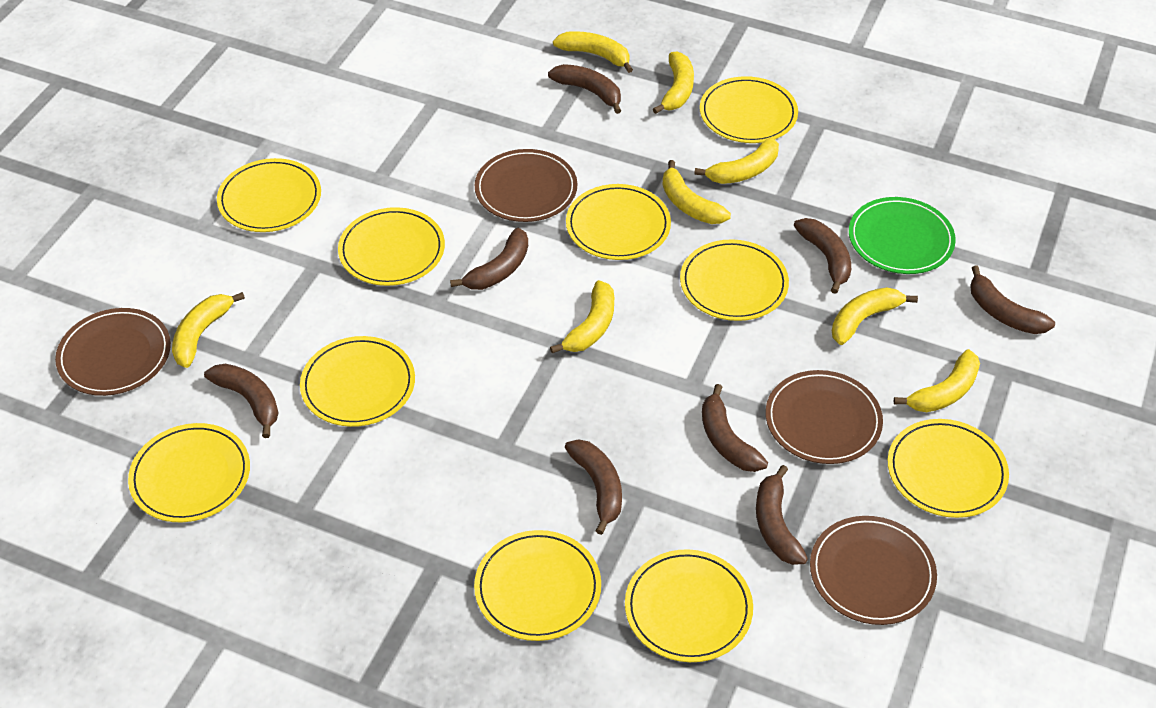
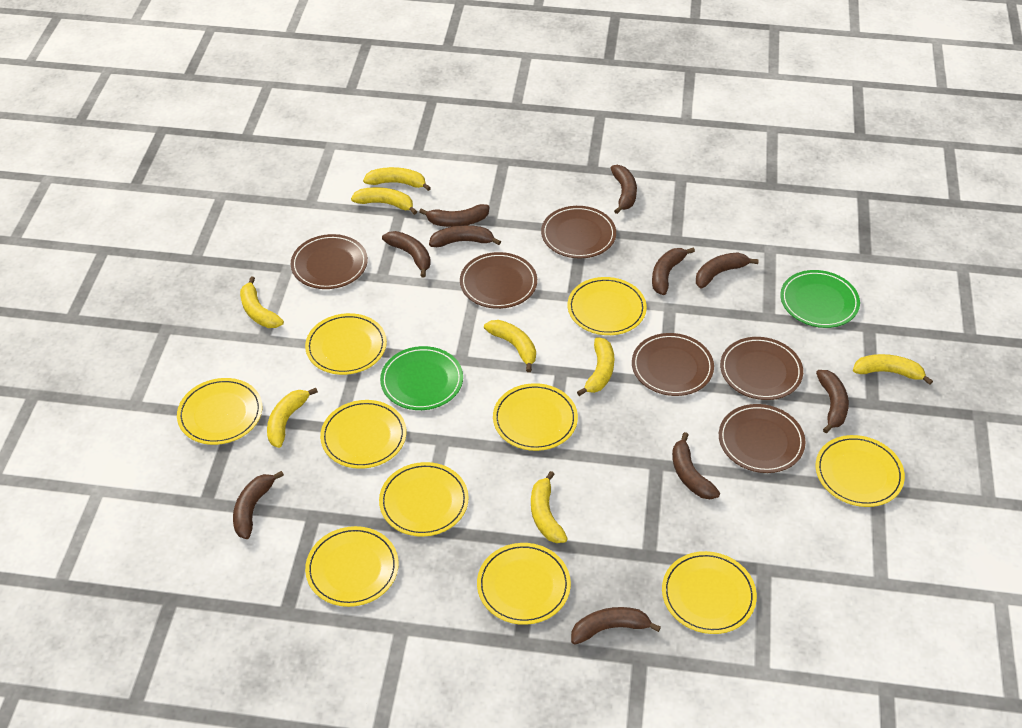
brown banana: 8 -> 10
brown plate: 4 -> 6
green plate: 1 -> 2

